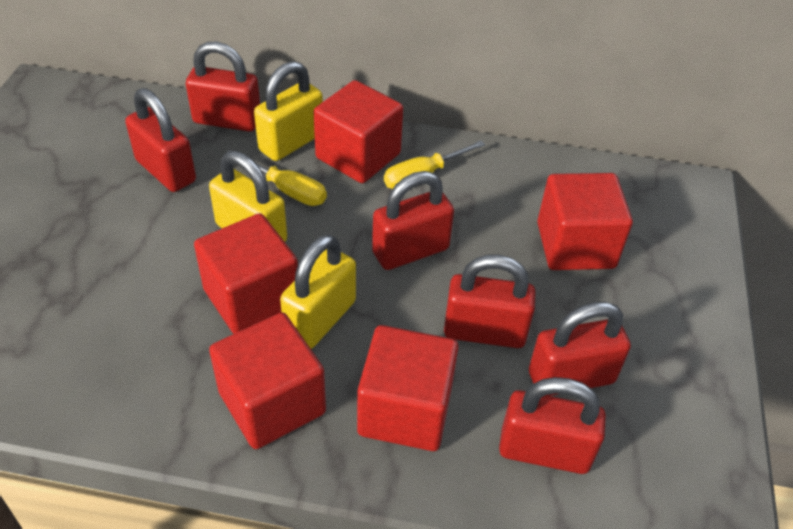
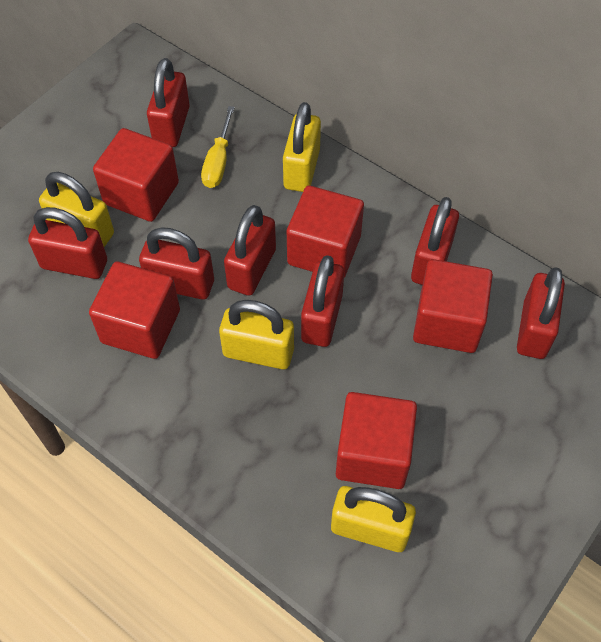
red padlock: 6 -> 7
yellow padlock: 3 -> 4
yellow screwdriver: 2 -> 1

